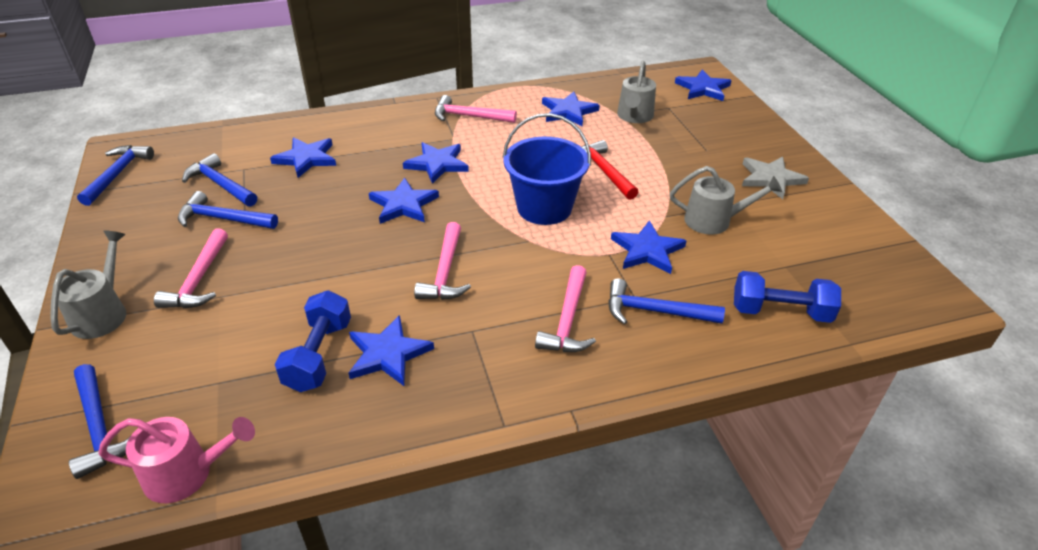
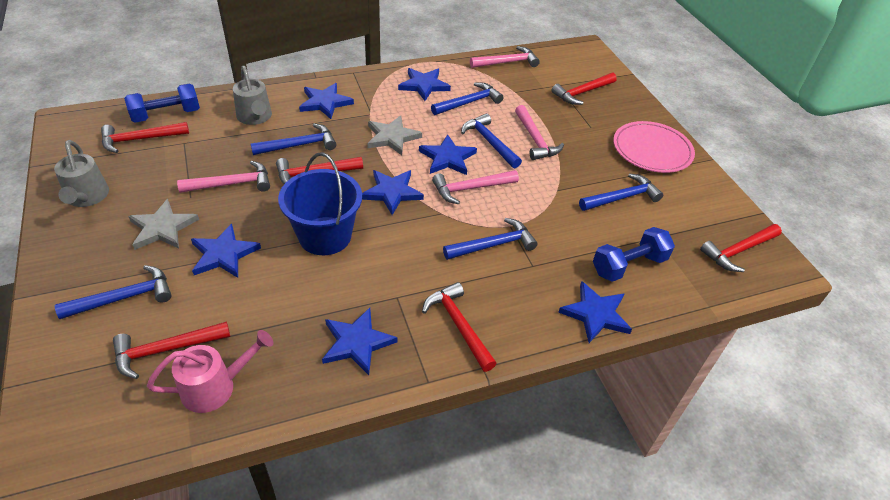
blue hammer: 5 -> 6
grey star: 1 -> 2
grey watering can: 3 -> 2
pink plate: 0 -> 1
red hammer: 1 -> 6

